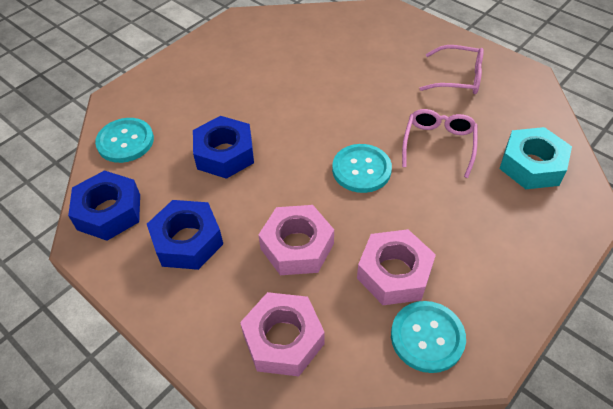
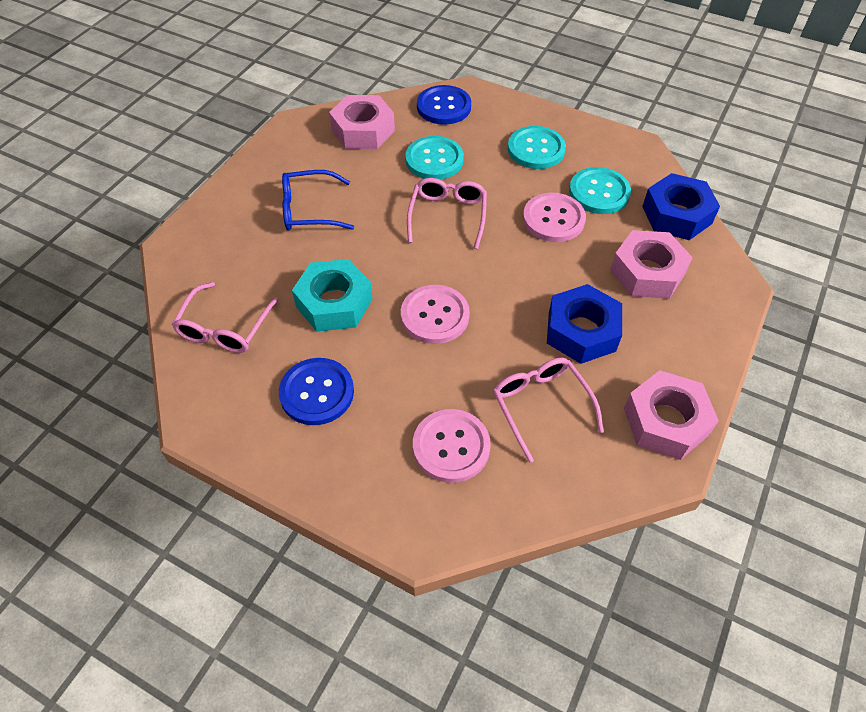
blue button: 0 -> 2
blue glasses: 0 -> 1
blue nut: 3 -> 2
pink button: 0 -> 3
pink glasses: 2 -> 3

